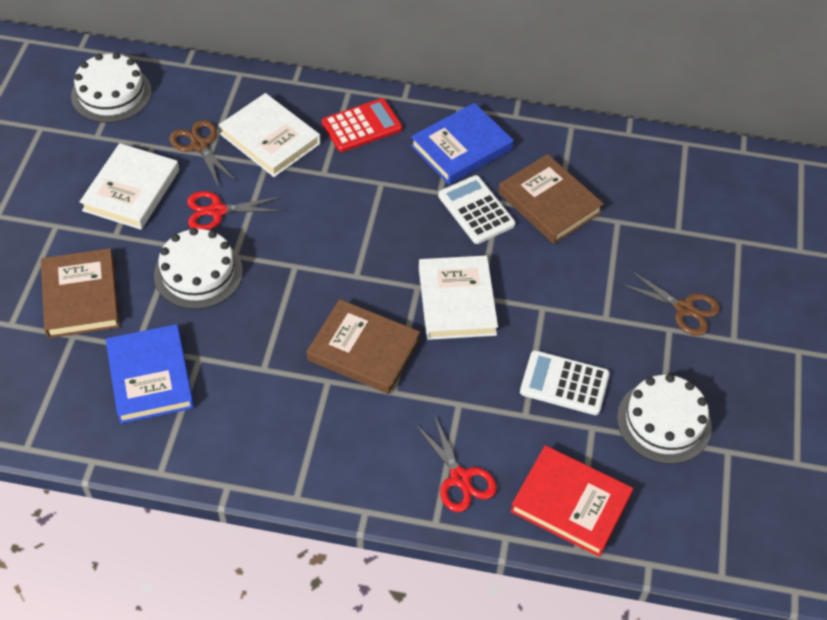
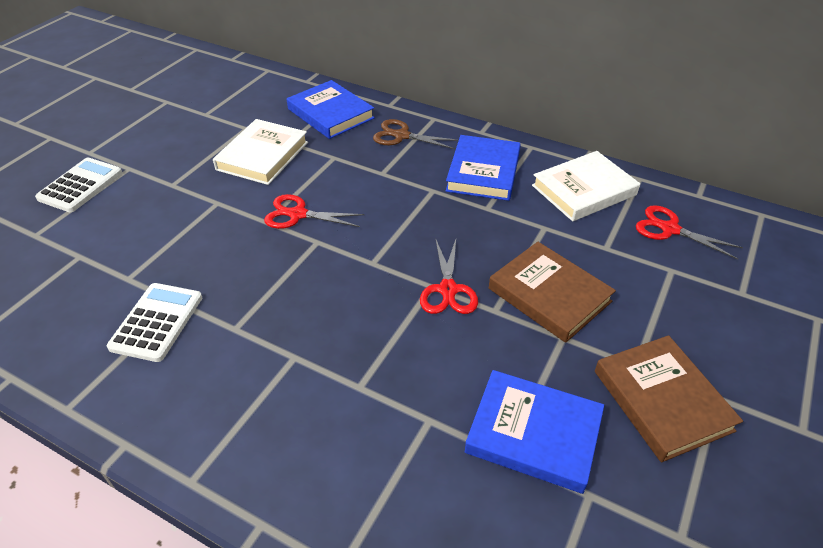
blue book: 2 -> 3
brown book: 3 -> 2
brown scissors: 2 -> 1
red book: 1 -> 0
red calculator: 1 -> 0
red scissors: 2 -> 3
white book: 3 -> 2
white cake: 3 -> 0

